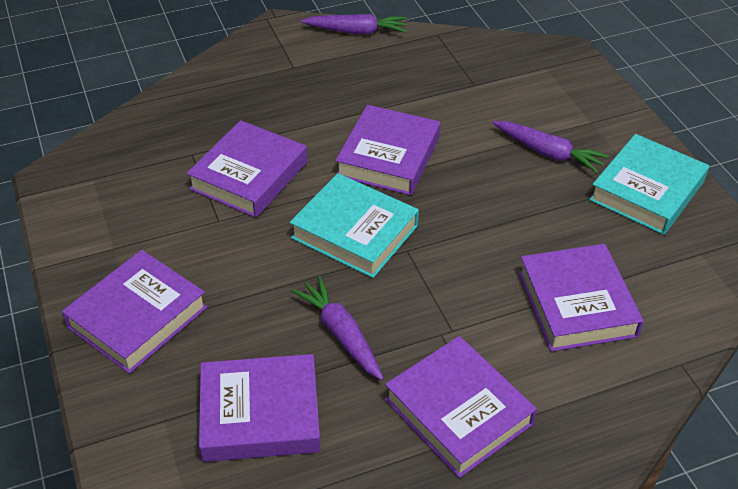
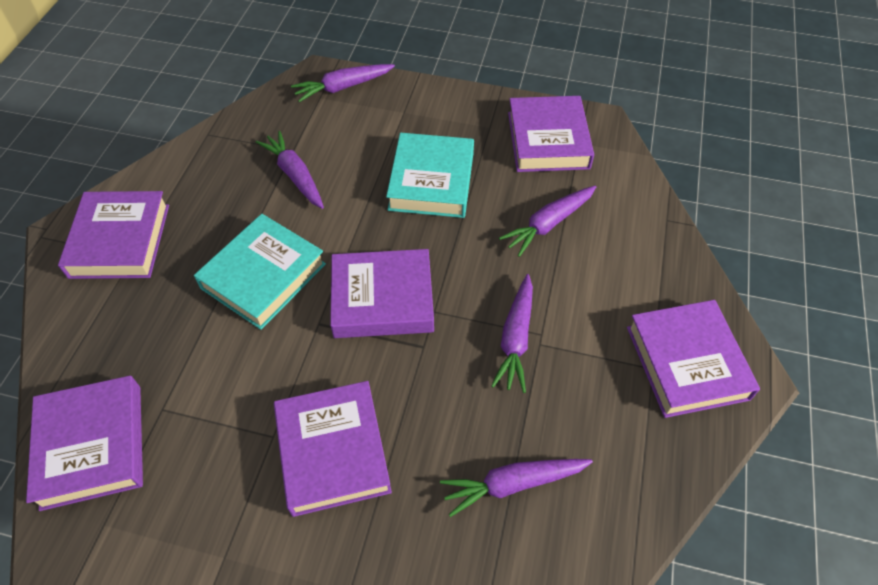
purple carrot: 3 -> 5

